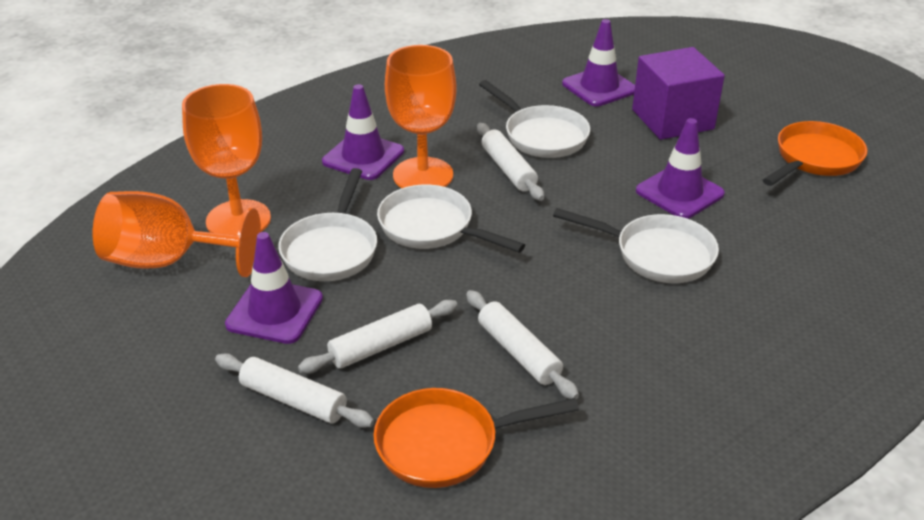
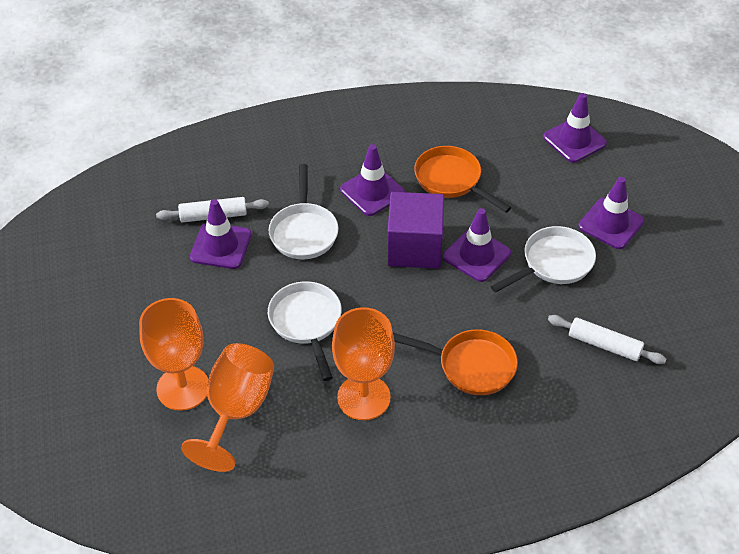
purple traffic cone: 4 -> 5
white pan: 4 -> 3
white rolling pin: 4 -> 2

